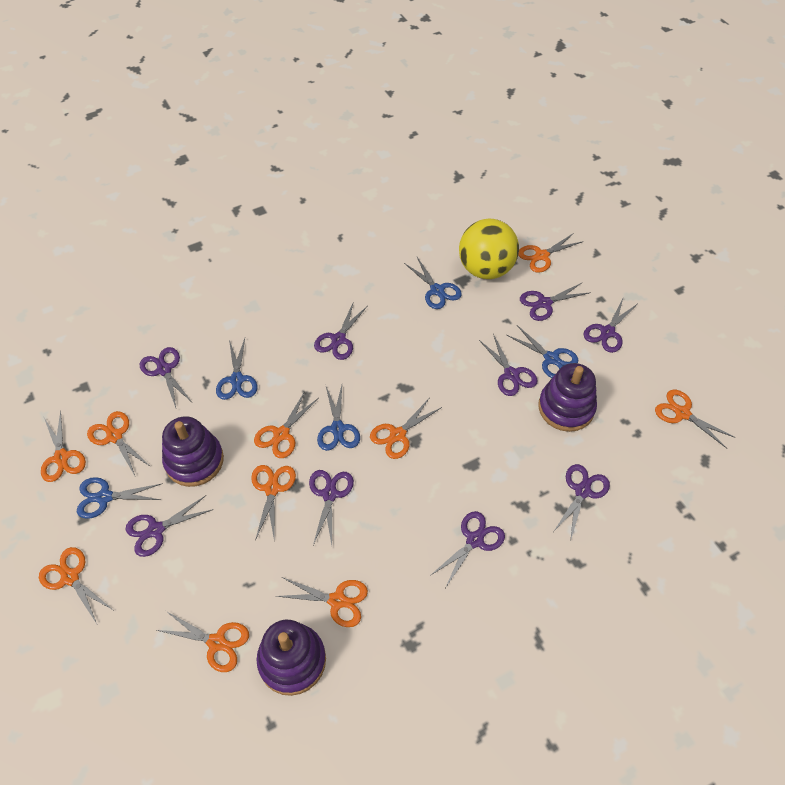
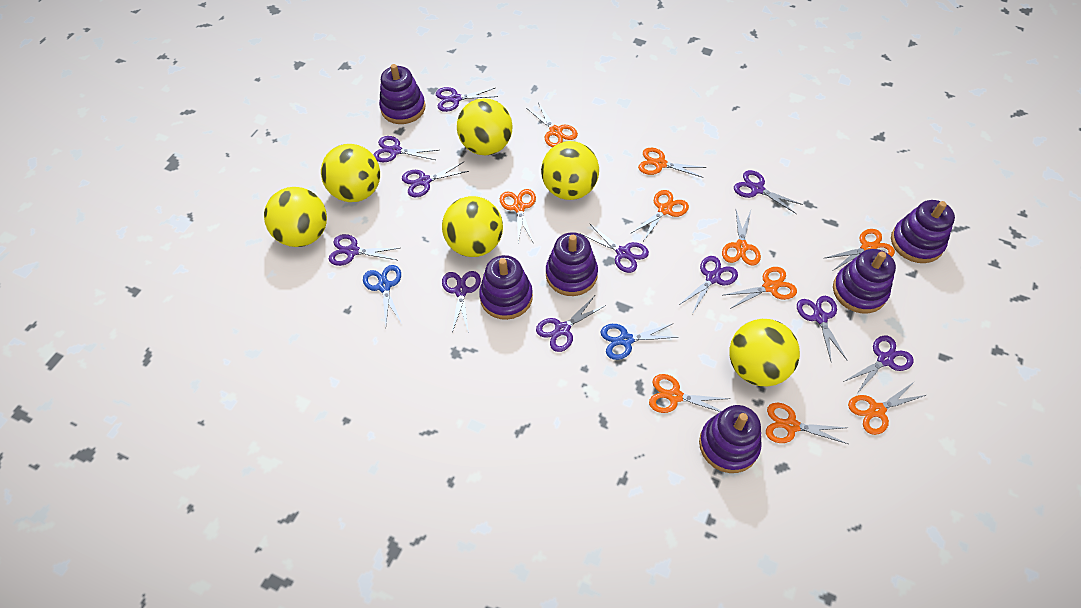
blue scissors: 5 -> 2
purple scissors: 9 -> 11
purple stacking toy: 3 -> 6
yellow ball: 1 -> 6

